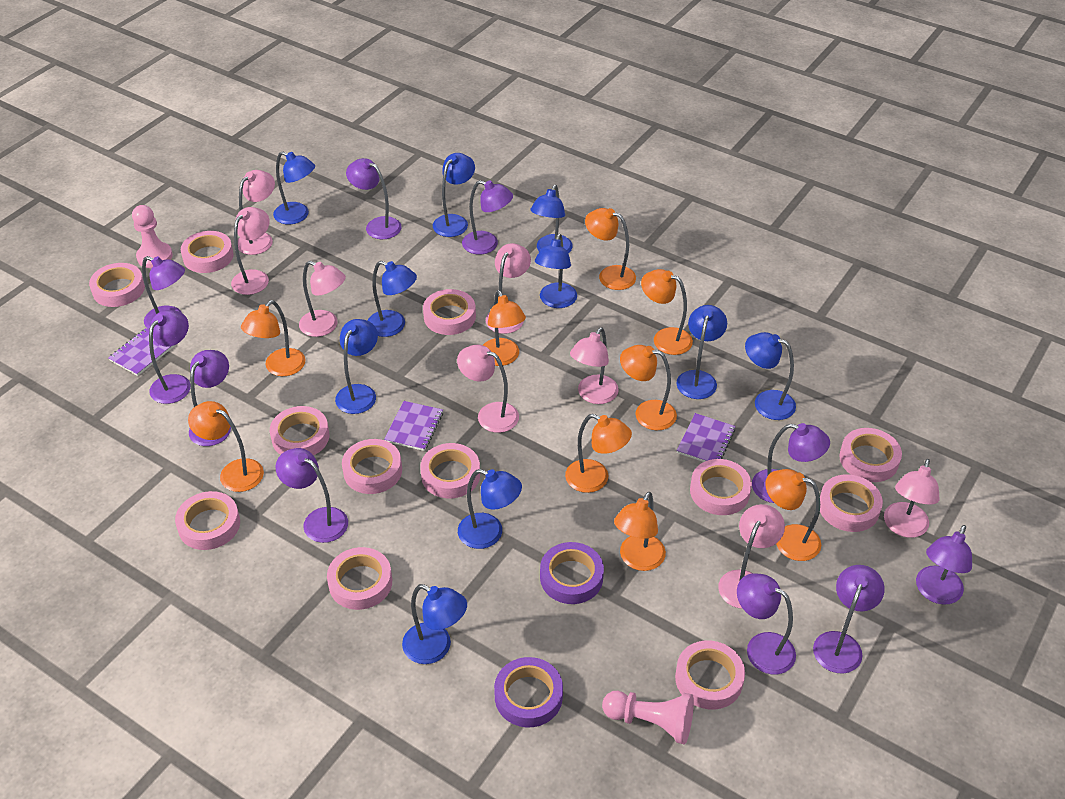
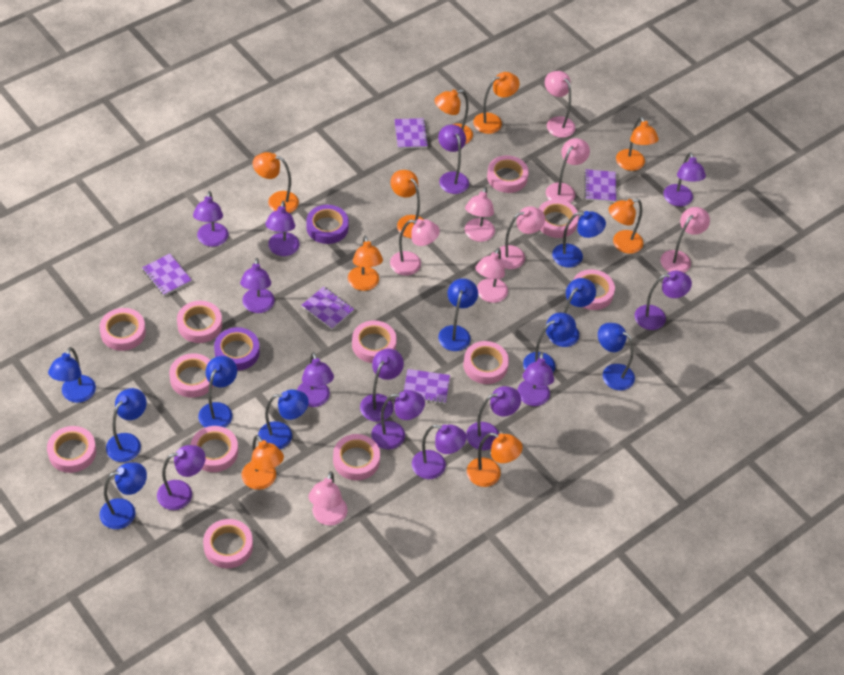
pink pawn: 2 -> 0
purple lamp: 10 -> 13
purple notebook: 3 -> 5

